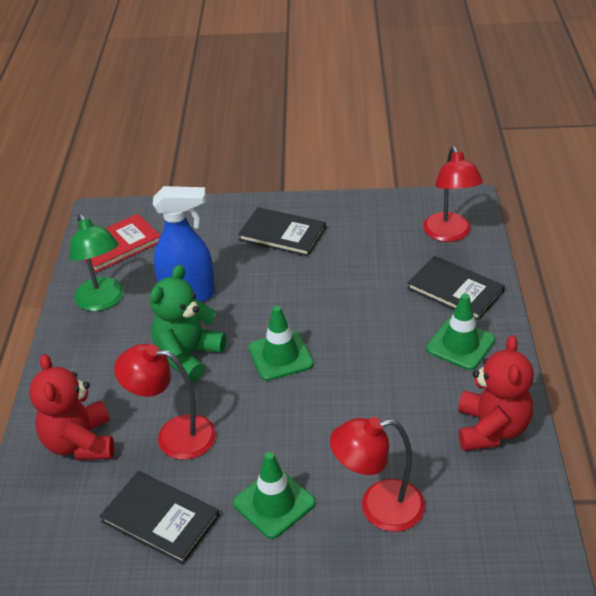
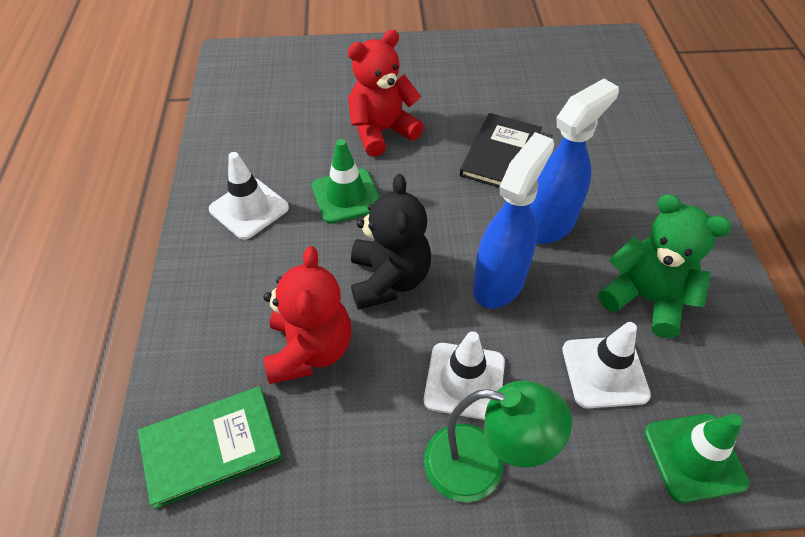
black book: 3 -> 1
black teddy bear: 0 -> 1
blue spray bottle: 1 -> 2
green book: 0 -> 1
green traffic cone: 3 -> 2
red book: 1 -> 0
red lamp: 3 -> 0
white traffic cone: 0 -> 3

